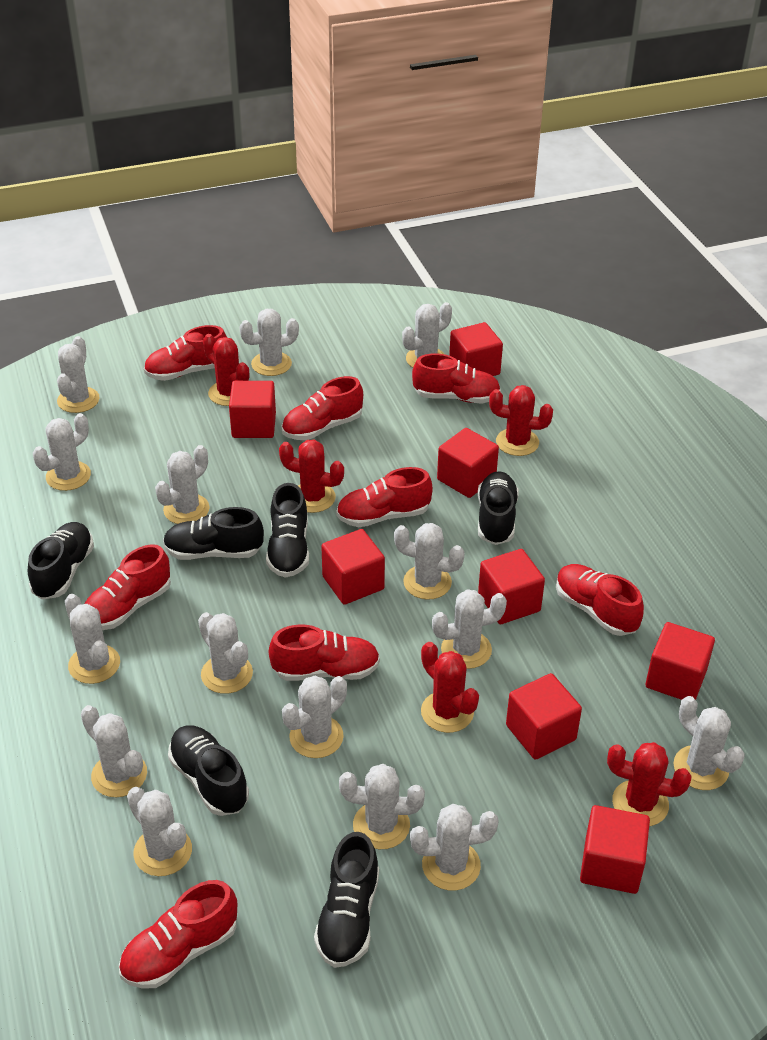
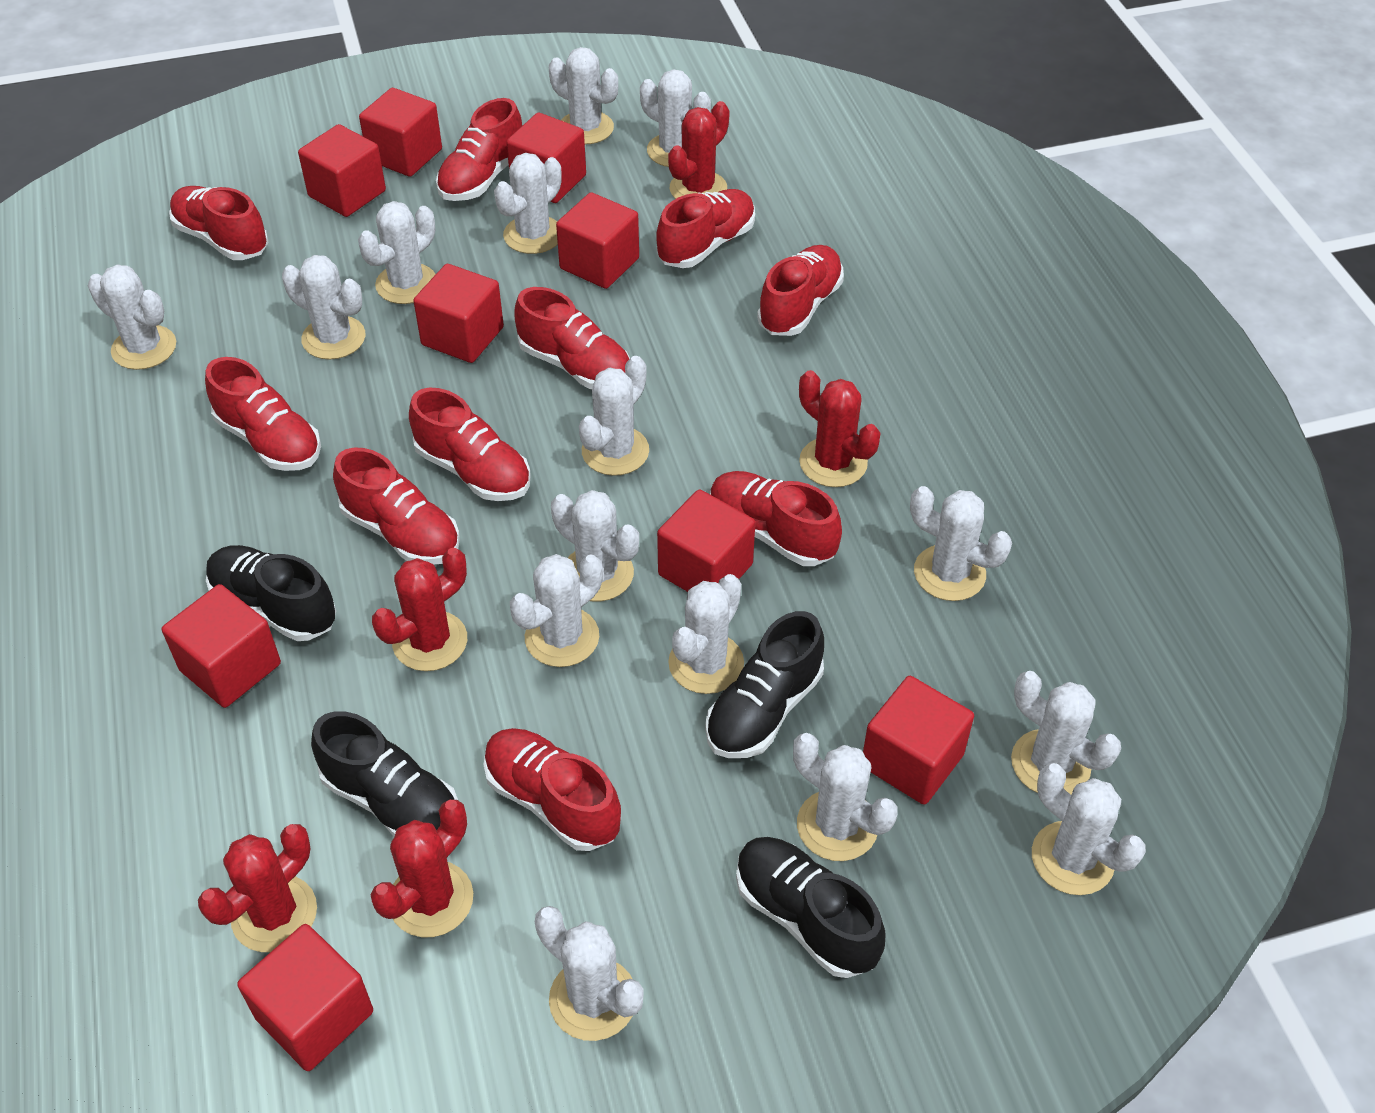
black shoe: 6 -> 4
red cube: 8 -> 9
red shoe: 8 -> 10

